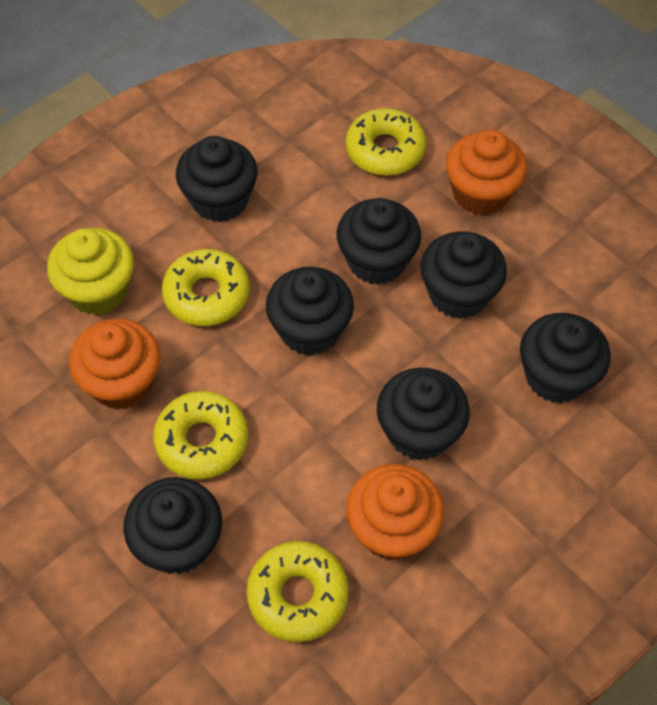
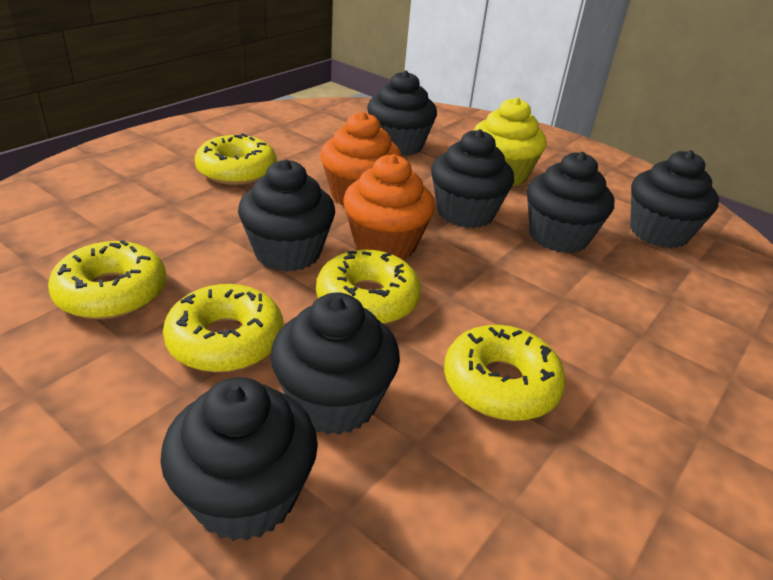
orange cupcake: 3 -> 2
yellow donut: 4 -> 5

